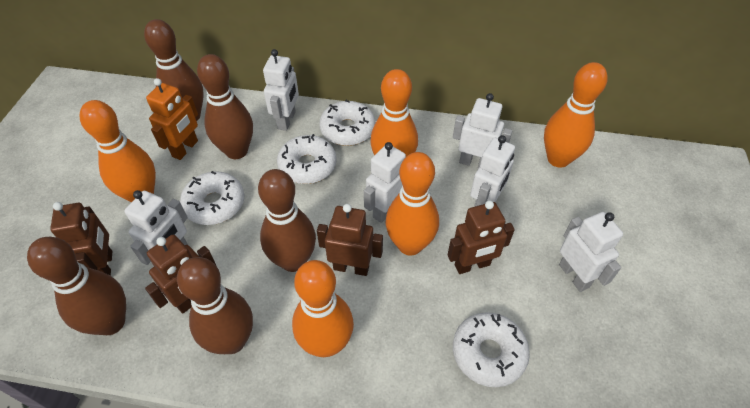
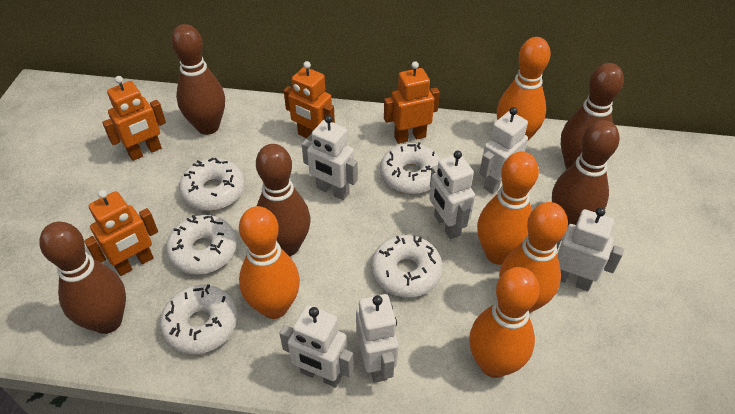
brown robot: 4 -> 0
orange robot: 1 -> 4
white donut: 4 -> 5

